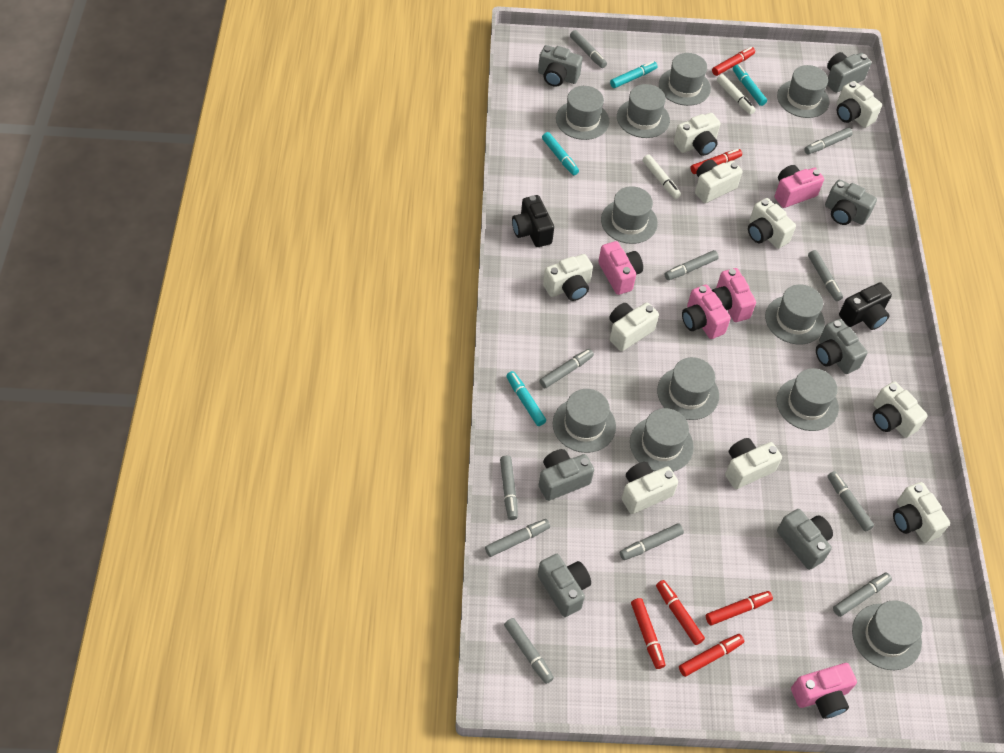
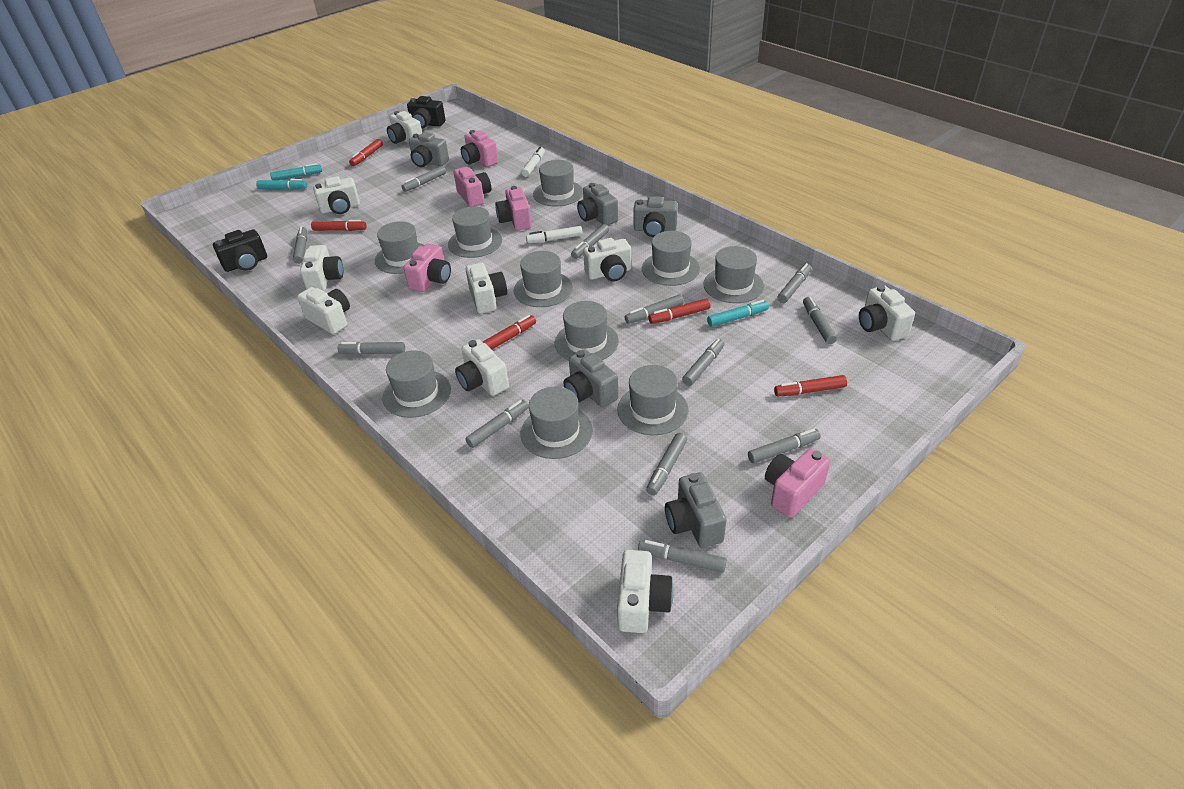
grey camera: 7 -> 5
grey hat: 11 -> 10
grey marker: 11 -> 12
red marker: 6 -> 5
turquoise marker: 4 -> 3
white camera: 10 -> 9

